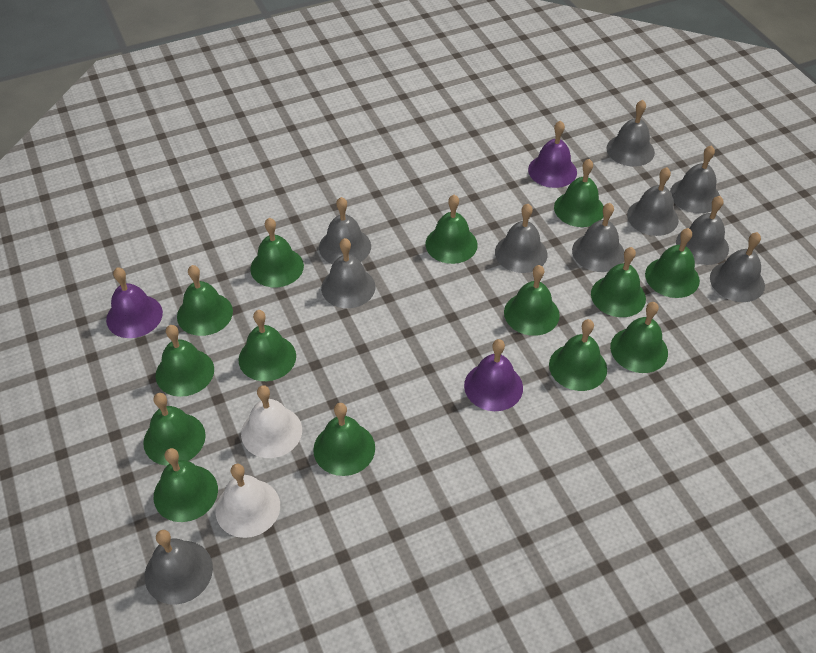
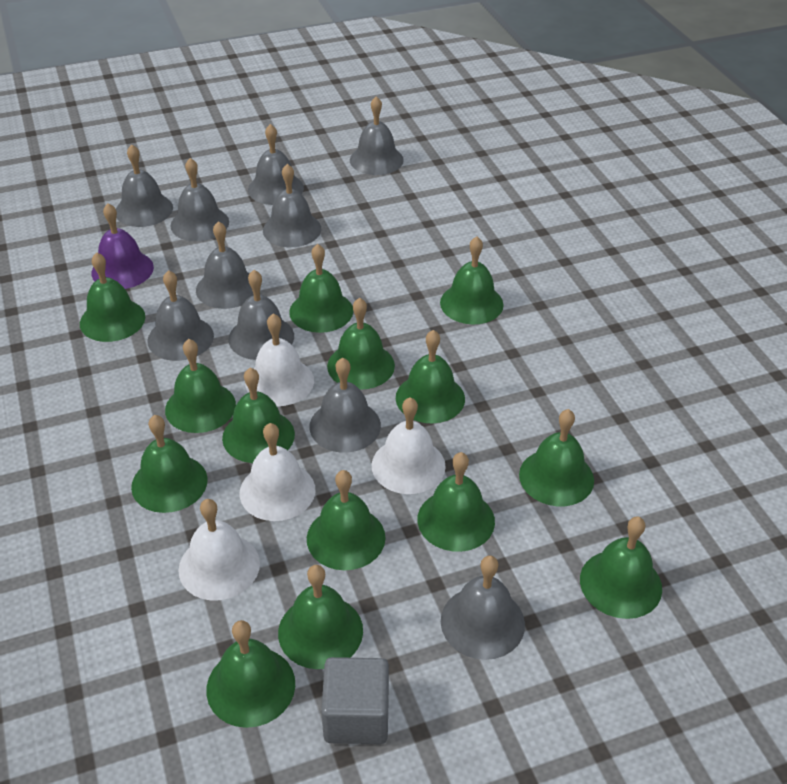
grey cube: 0 -> 1
purple bell: 3 -> 1
white bell: 2 -> 4

